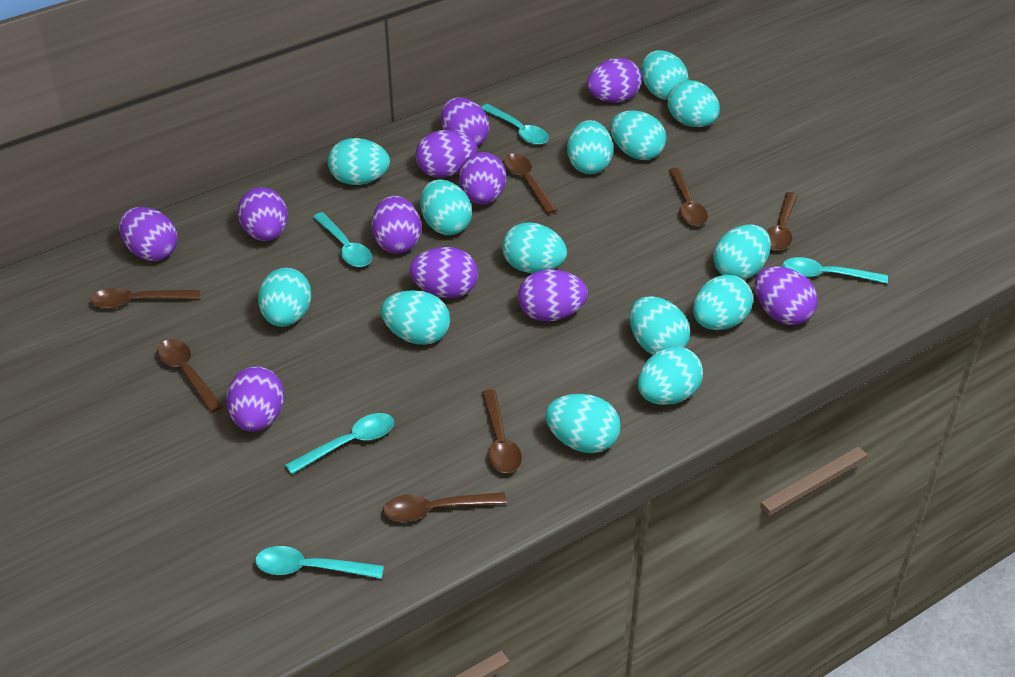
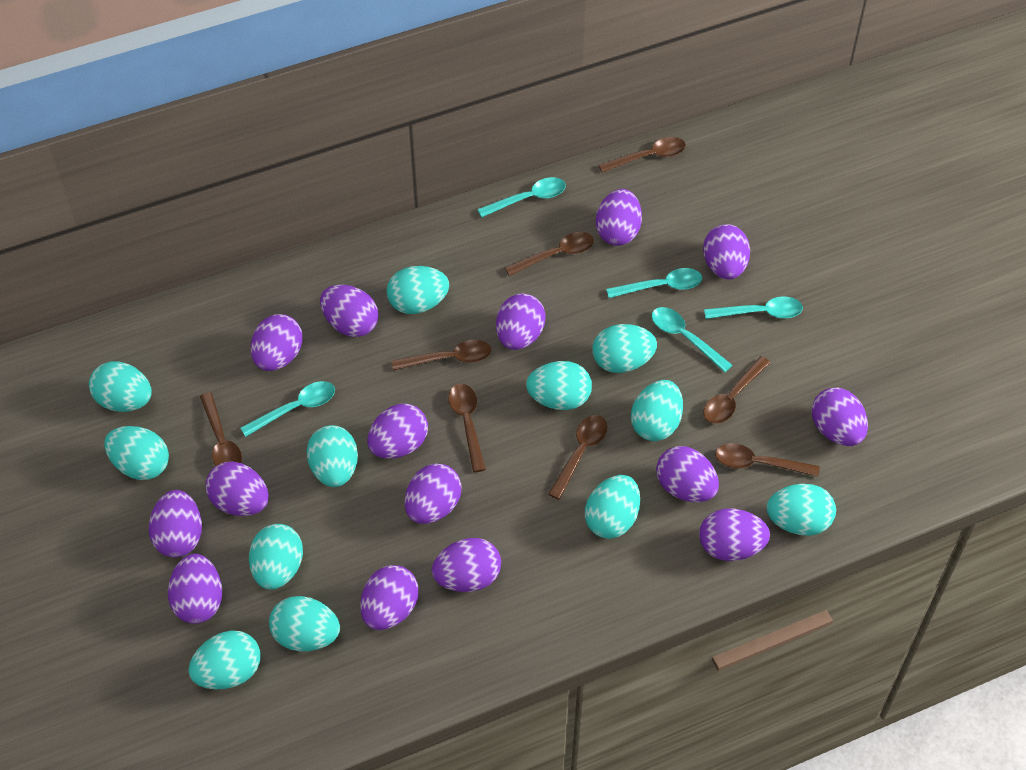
brown spoon: 7 -> 8
purple egg: 11 -> 15
turquoise egg: 14 -> 12

